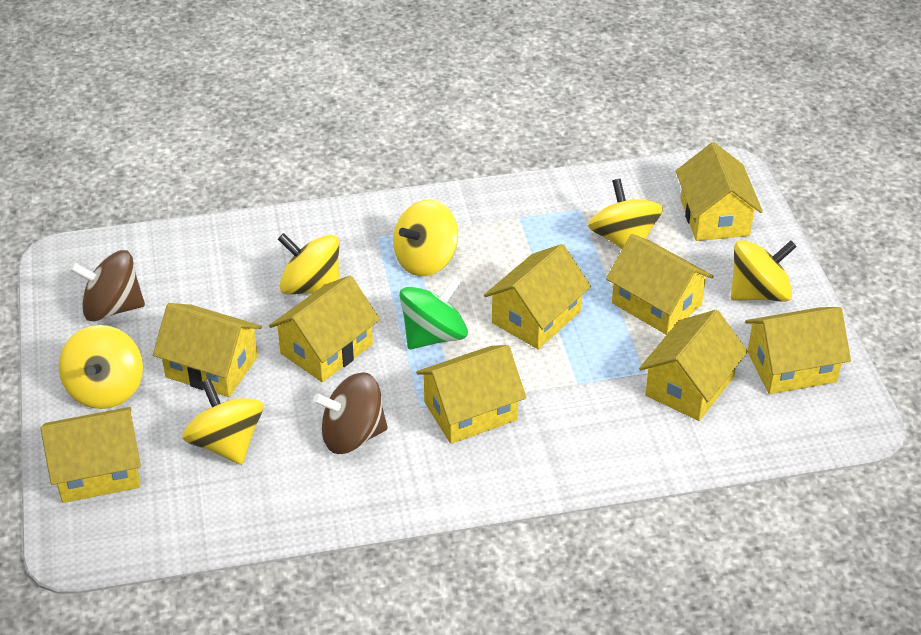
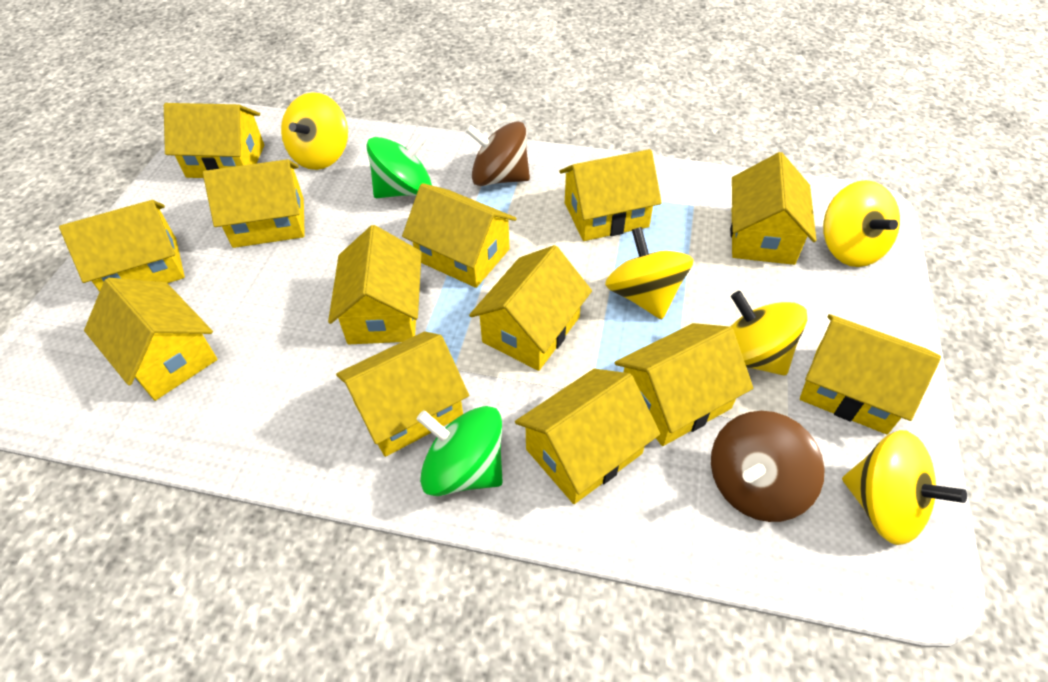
green spinning top: 1 -> 2
yellow house: 9 -> 13
yellow spinning top: 6 -> 5

